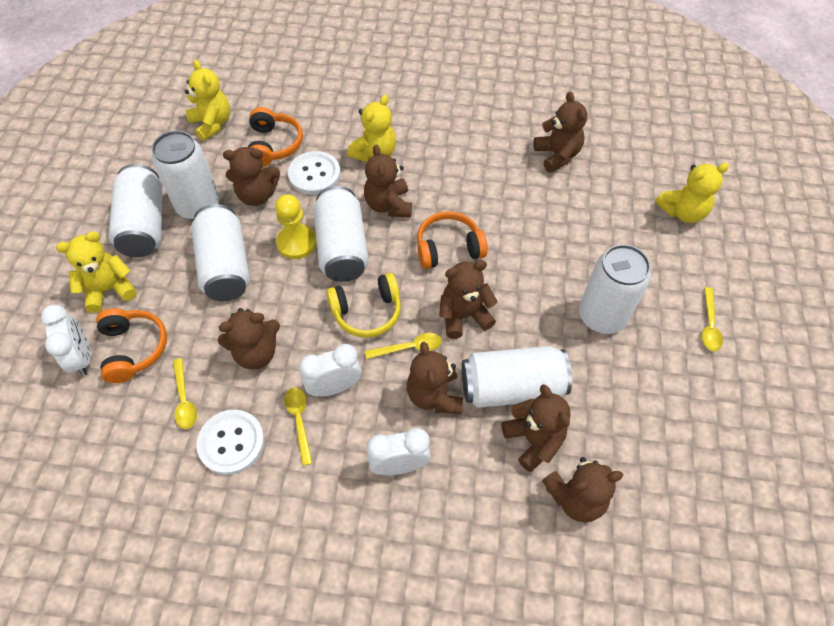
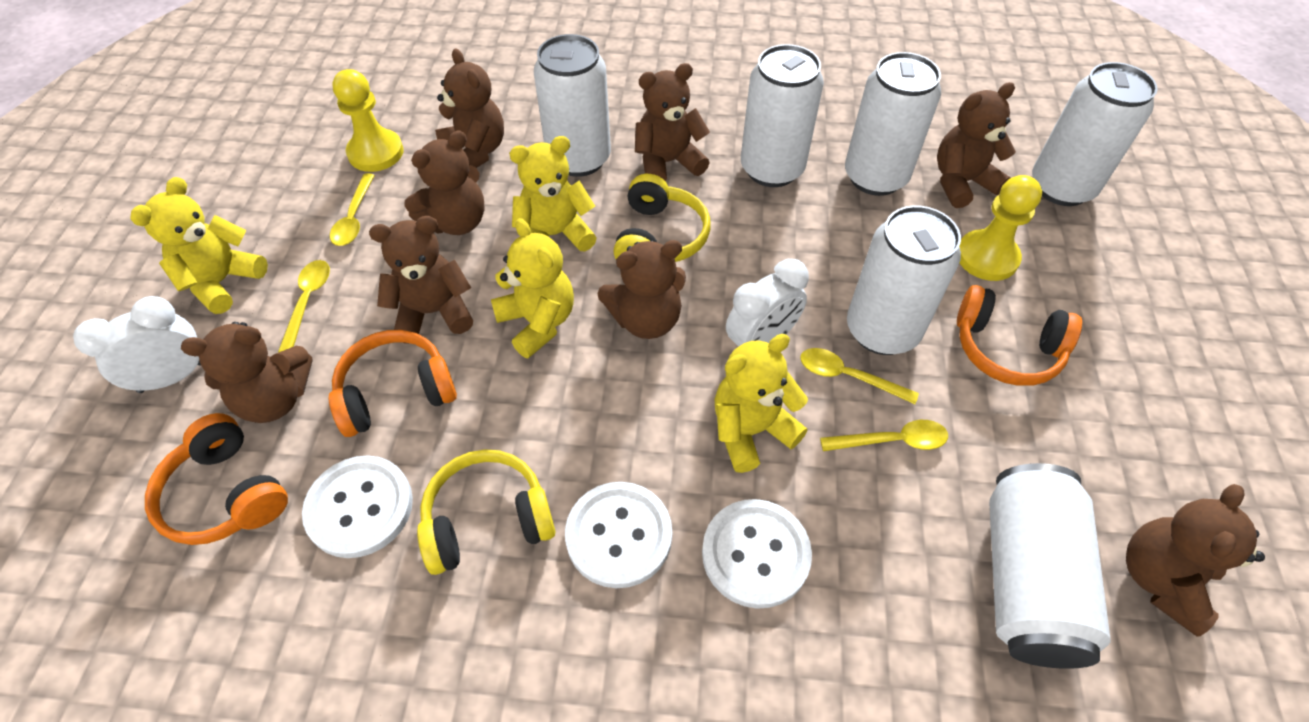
white button: 2 -> 3
white clock: 3 -> 2
yellow headphones: 1 -> 2
yellow pawn: 1 -> 2

